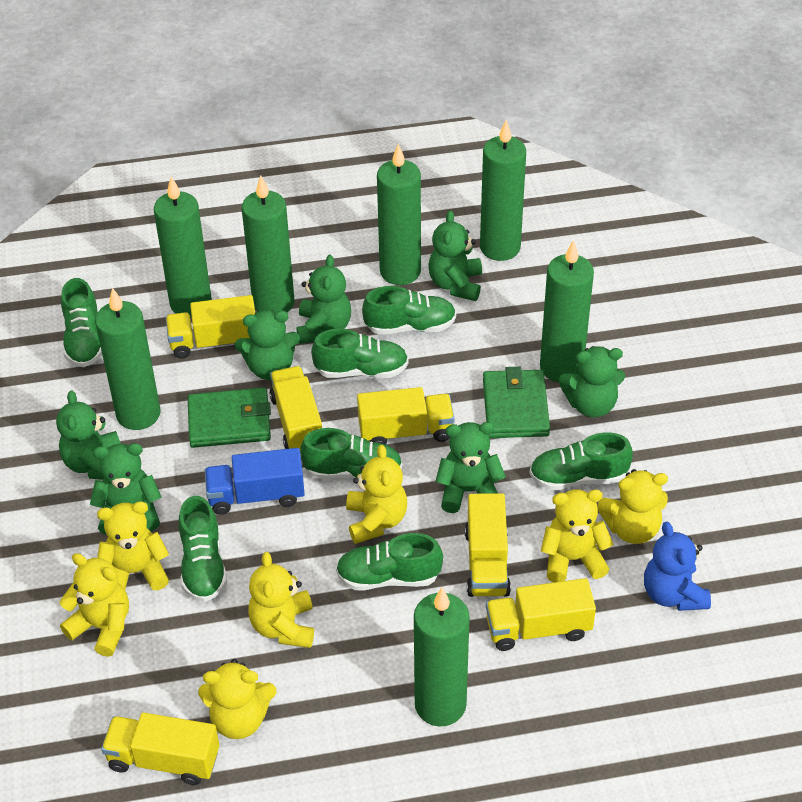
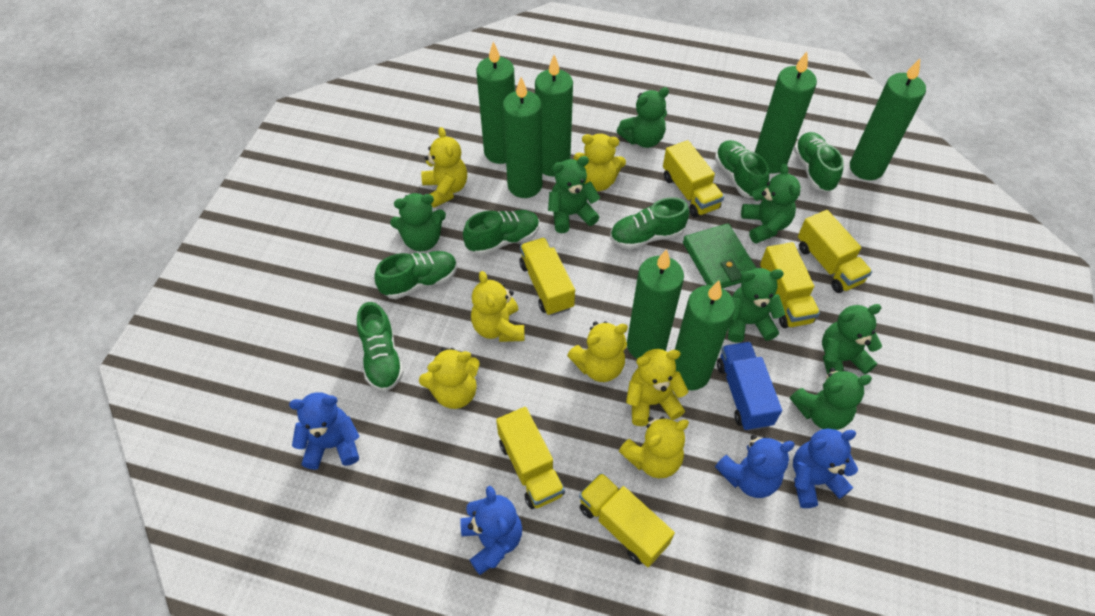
blue teddy bear: 1 -> 4
green shoe: 7 -> 6
green wallet: 2 -> 1

